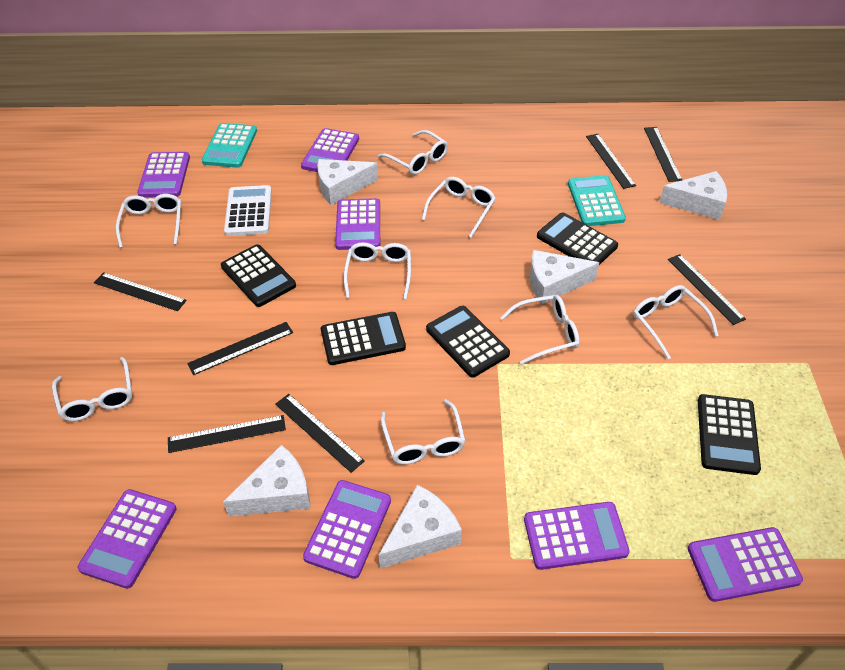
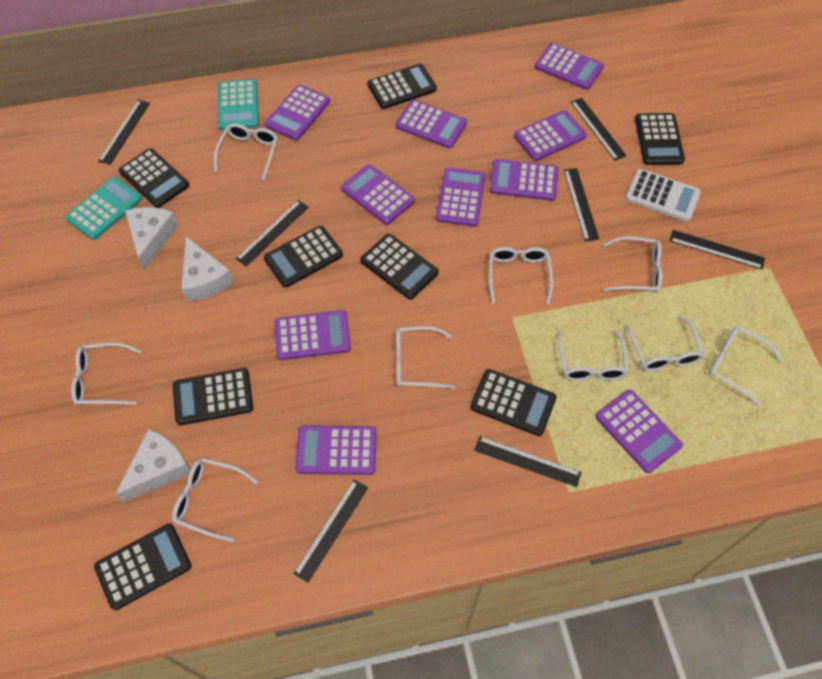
black calculator: 5 -> 8
purple calculator: 7 -> 10
white cheese: 5 -> 3
white glasses: 8 -> 9

